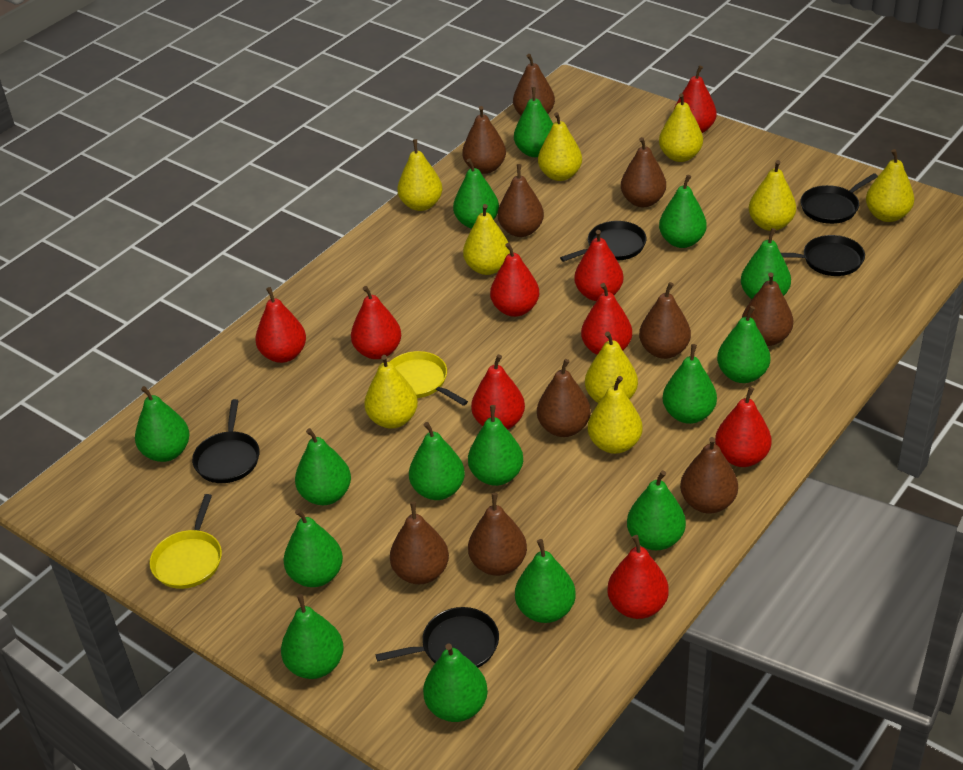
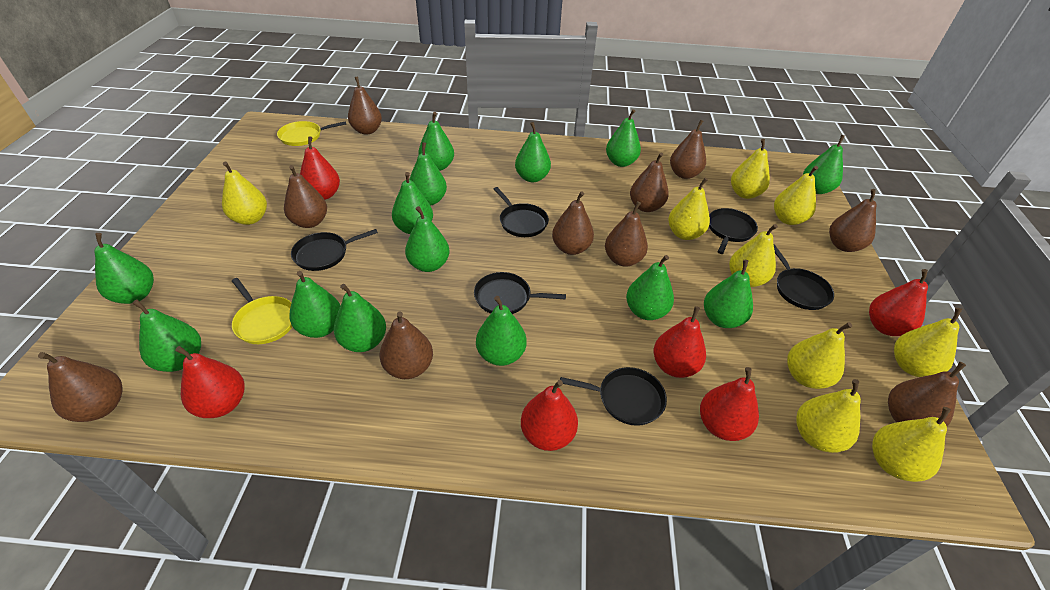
black pan: 5 -> 6
green pear: 15 -> 14
red pear: 9 -> 6

